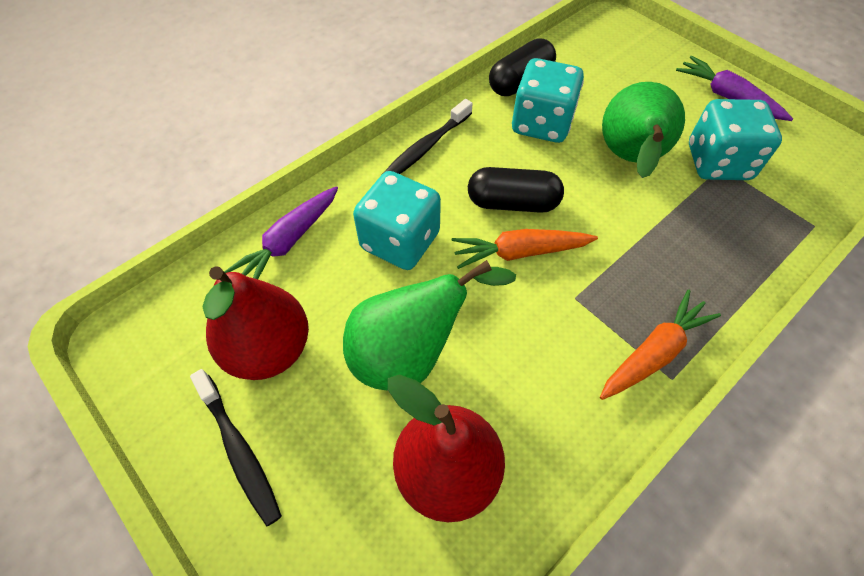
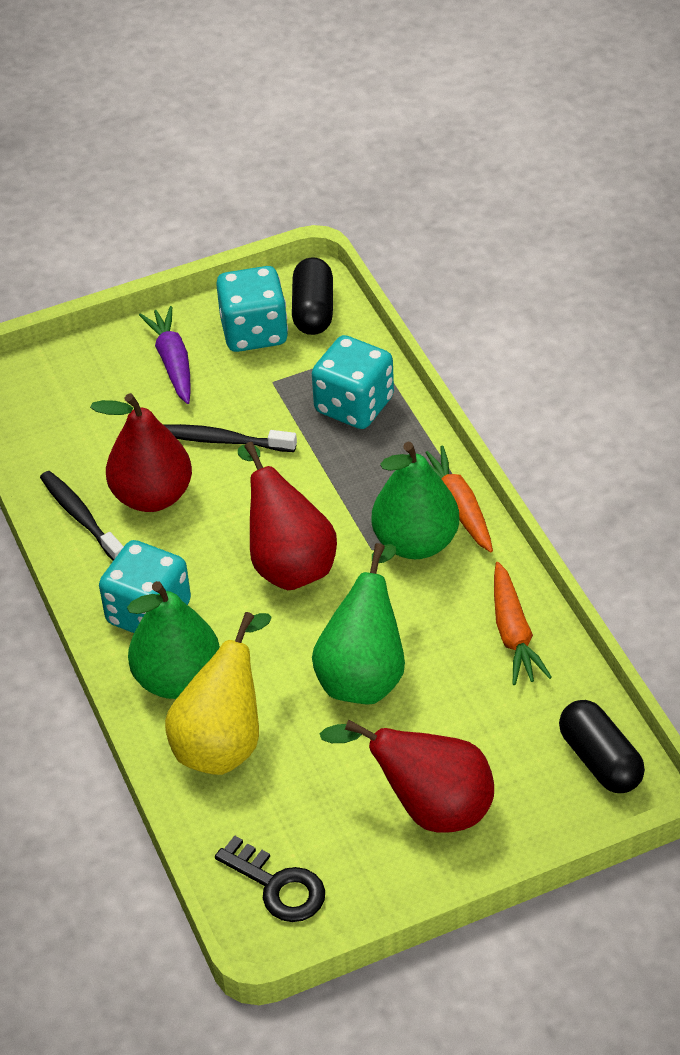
black key: 0 -> 1
green pear: 2 -> 3
purple carrot: 2 -> 1
red pear: 2 -> 3
yellow pear: 0 -> 1

